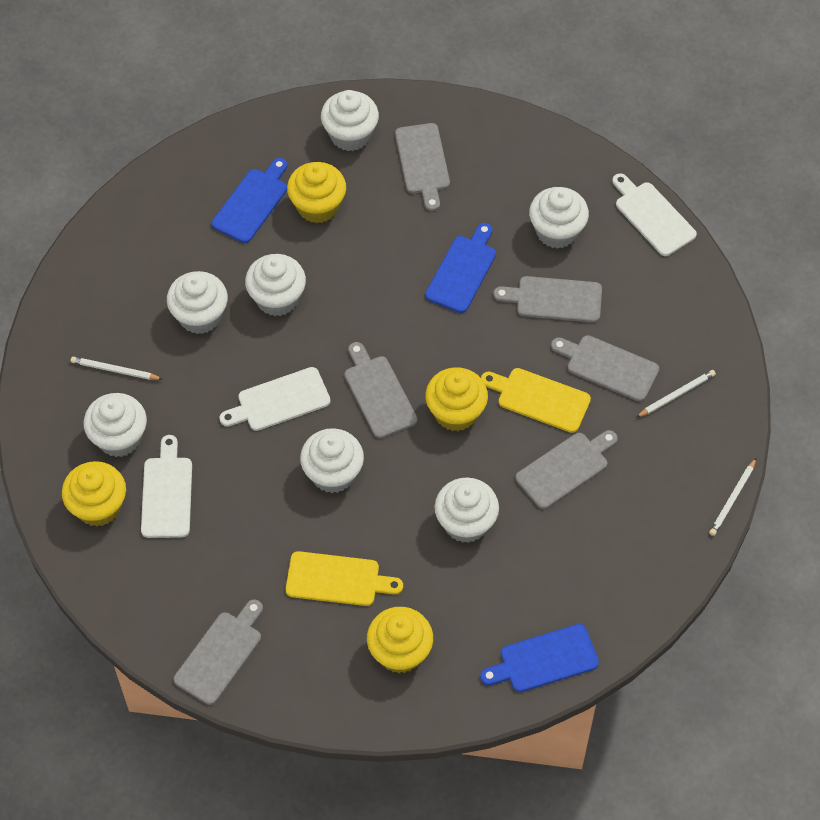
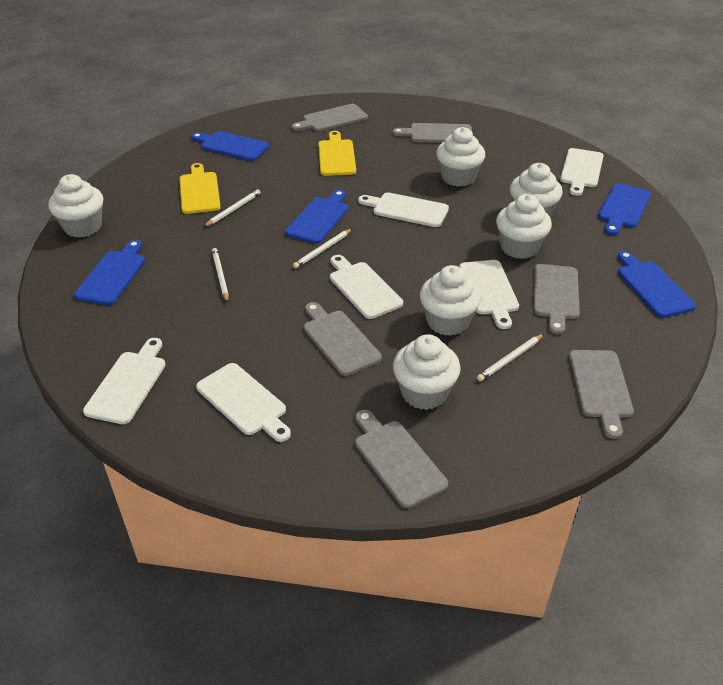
blue cutting board: 3 -> 5
white cupcake: 7 -> 6
white cutting board: 3 -> 6
white pencil: 3 -> 4
yellow cupcake: 4 -> 0

